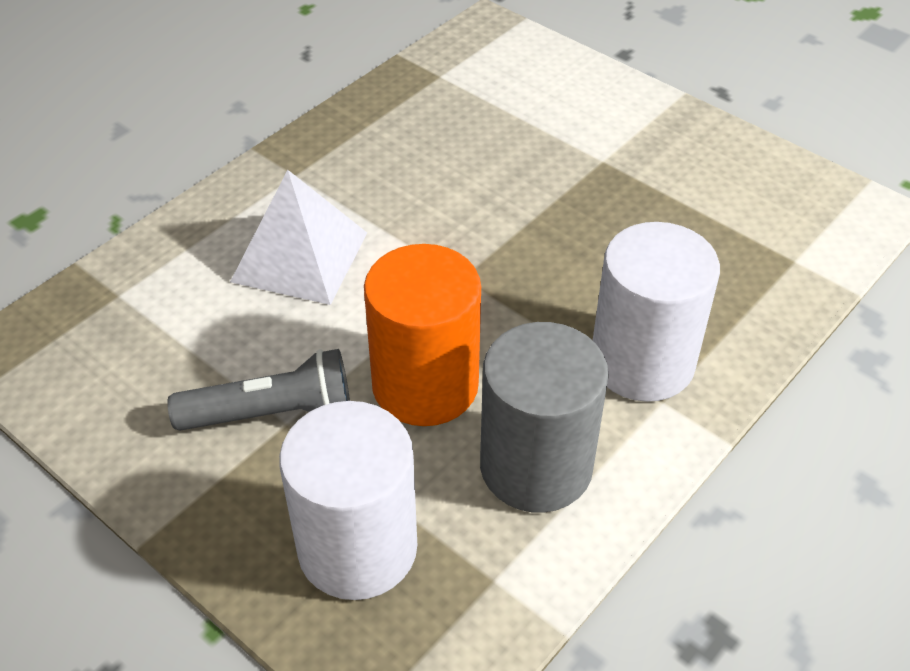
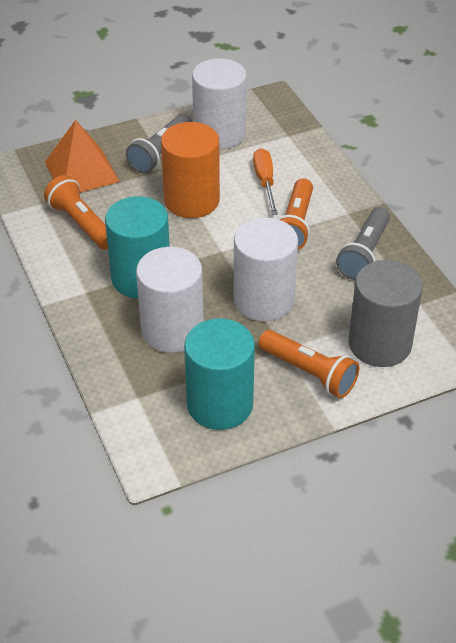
grey flashlight: 1 -> 2
orange flashlight: 0 -> 3
orange pyramid: 0 -> 1
orange screwdriver: 0 -> 1
turquoise cylinder: 0 -> 2
white cylinder: 2 -> 3
white pyramid: 1 -> 0

